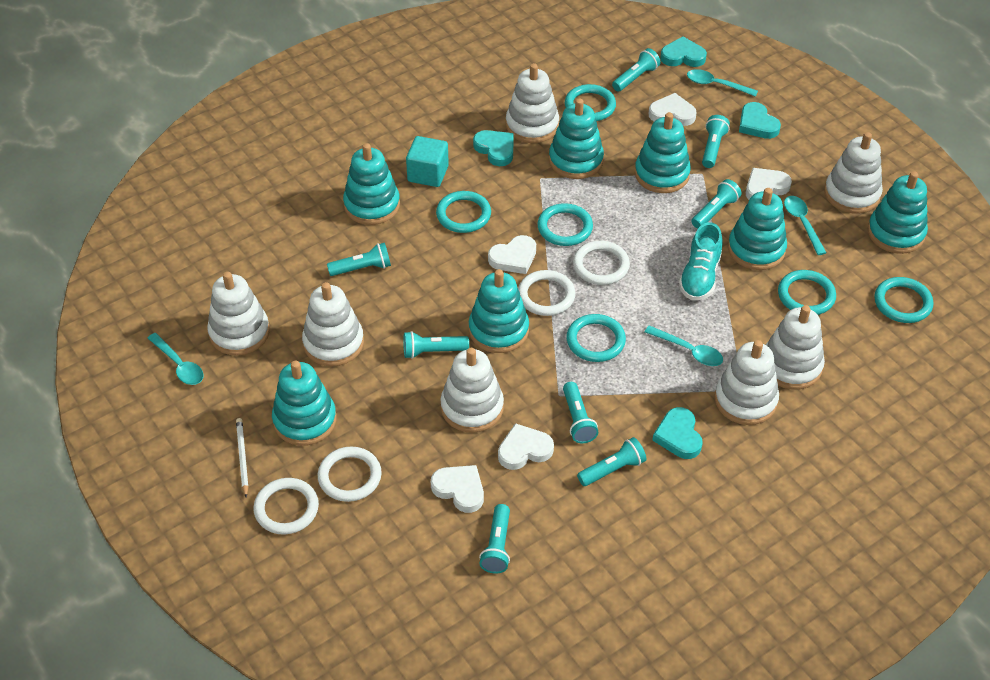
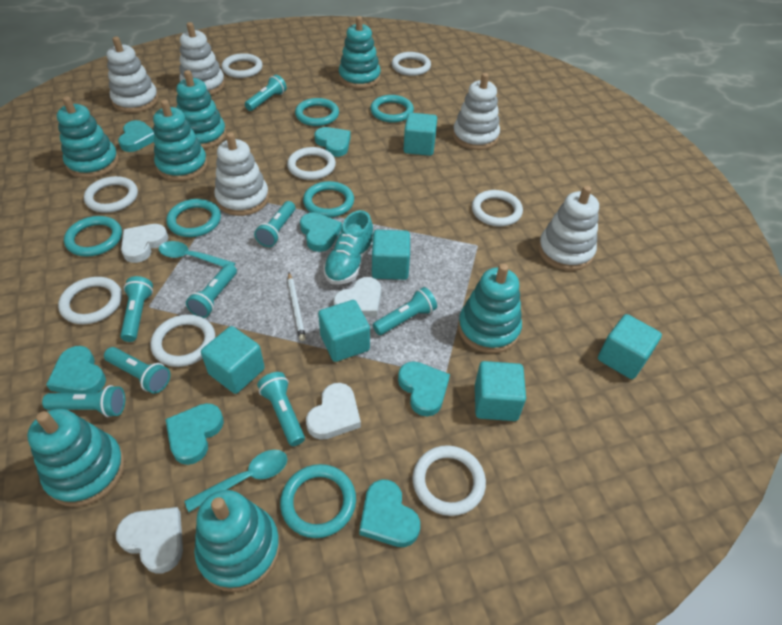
turquoise cube: 1 -> 6
turquoise heart: 4 -> 7
turquoise spoon: 4 -> 2
white heart: 5 -> 4
white ring: 4 -> 8
white stacking toy: 7 -> 5

